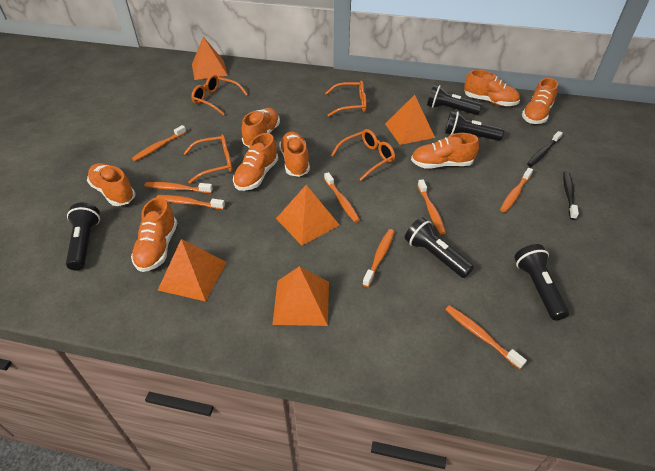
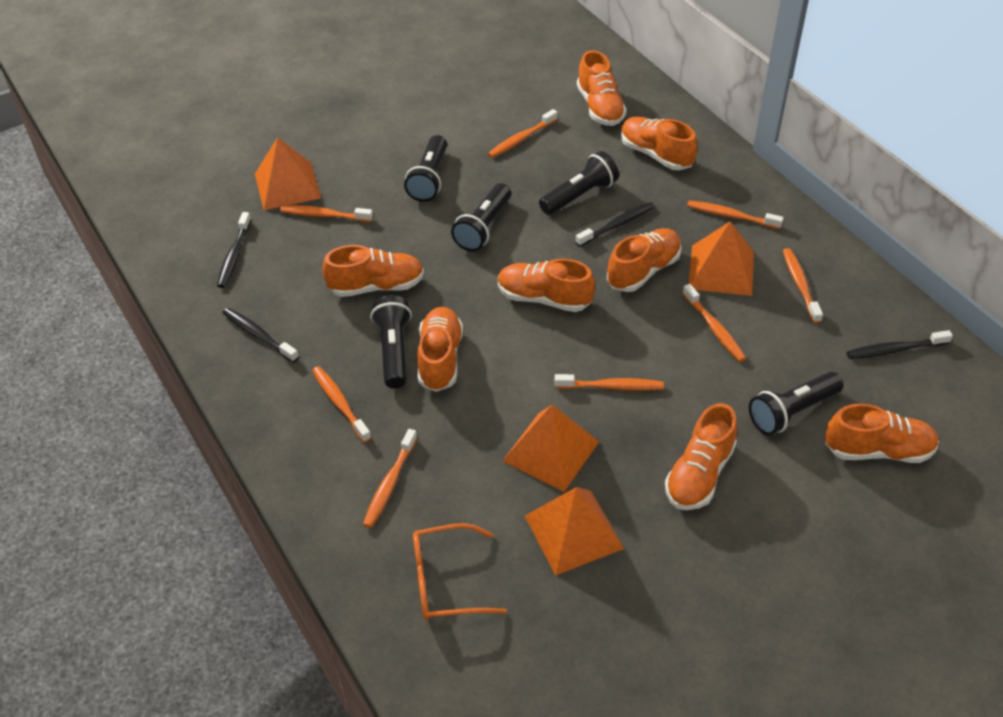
black toothbrush: 2 -> 4
orange glasses: 4 -> 1
orange pyramid: 5 -> 4

